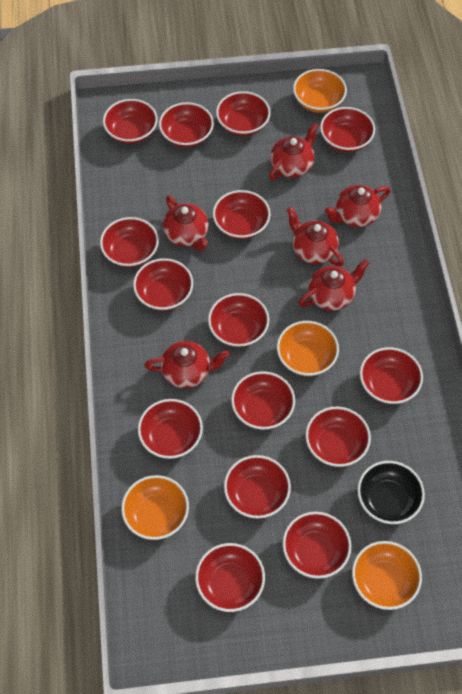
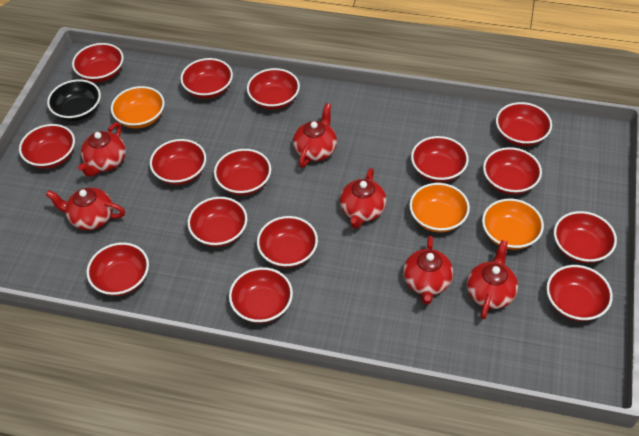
orange bowl: 4 -> 3

